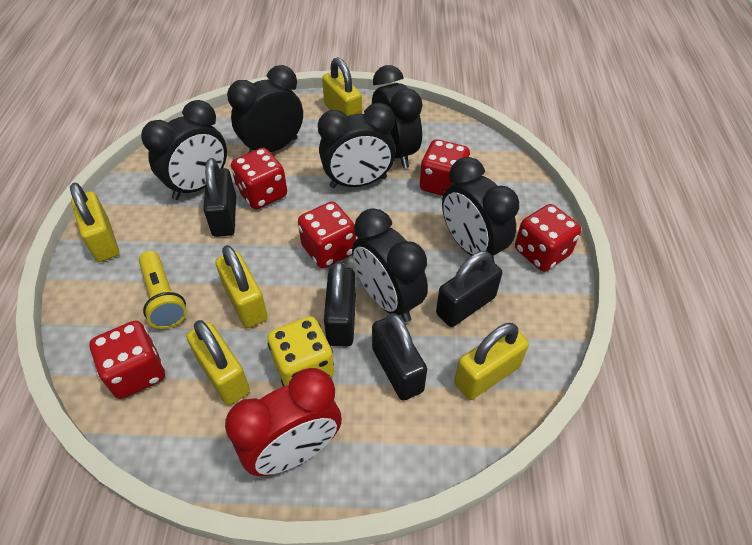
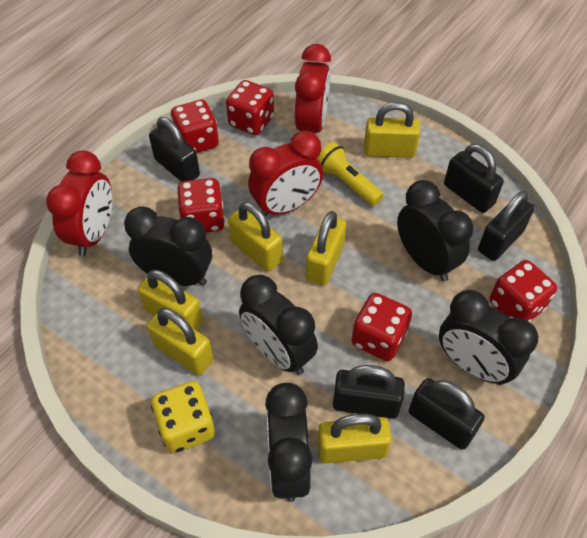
black clock: 6 -> 5
black padlock: 4 -> 5
red clock: 1 -> 3
yellow padlock: 5 -> 6

